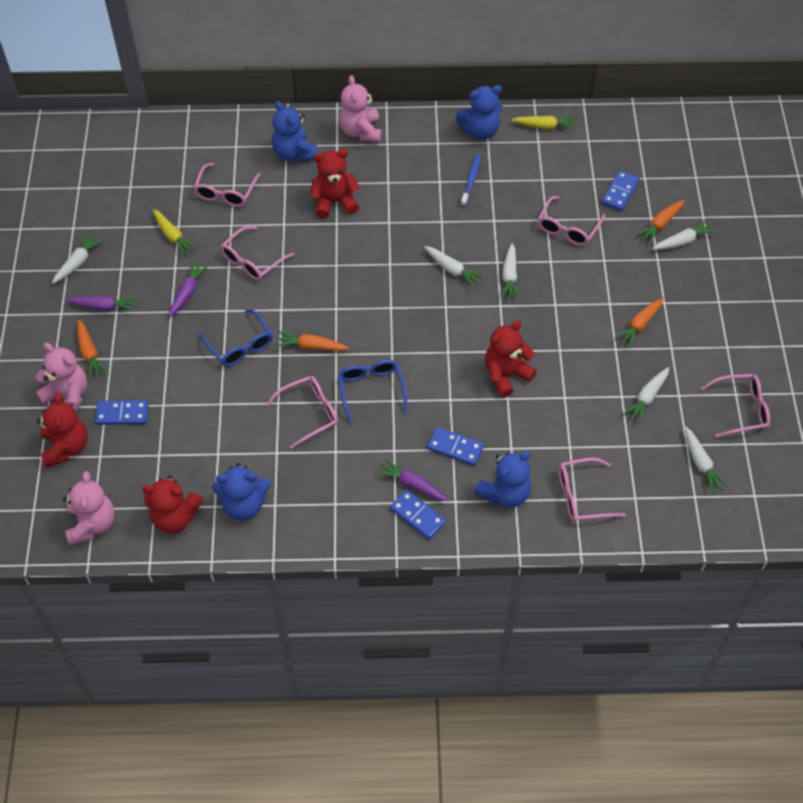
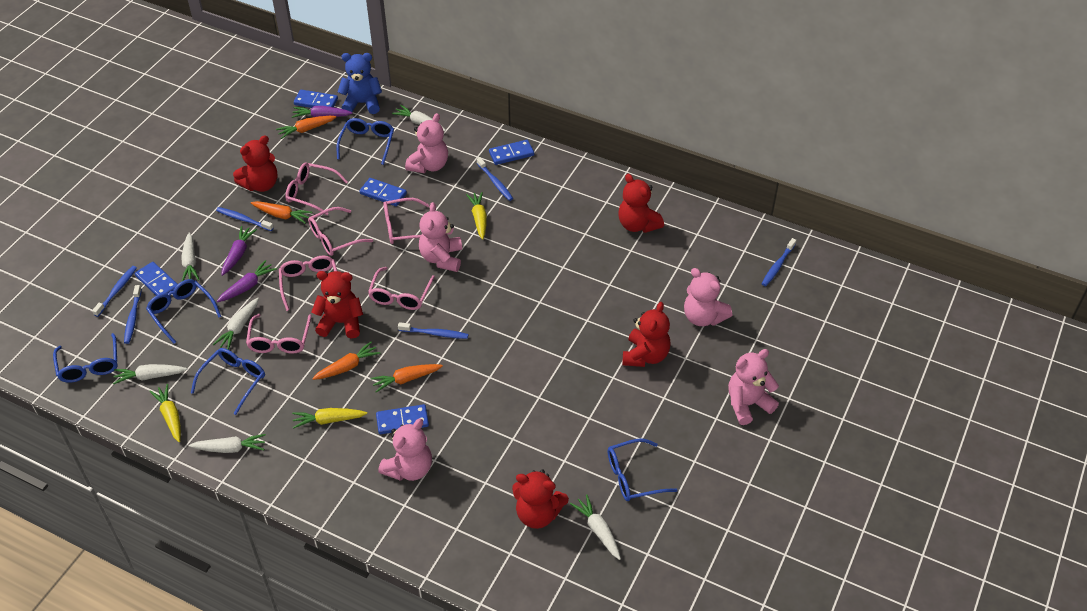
blue domino: 4 -> 5
blue glasses: 2 -> 5
blue teddy bear: 4 -> 1
blue toothbrush: 1 -> 6
pink teddy bear: 3 -> 5
red teddy bear: 4 -> 5
yellow carrot: 2 -> 3

